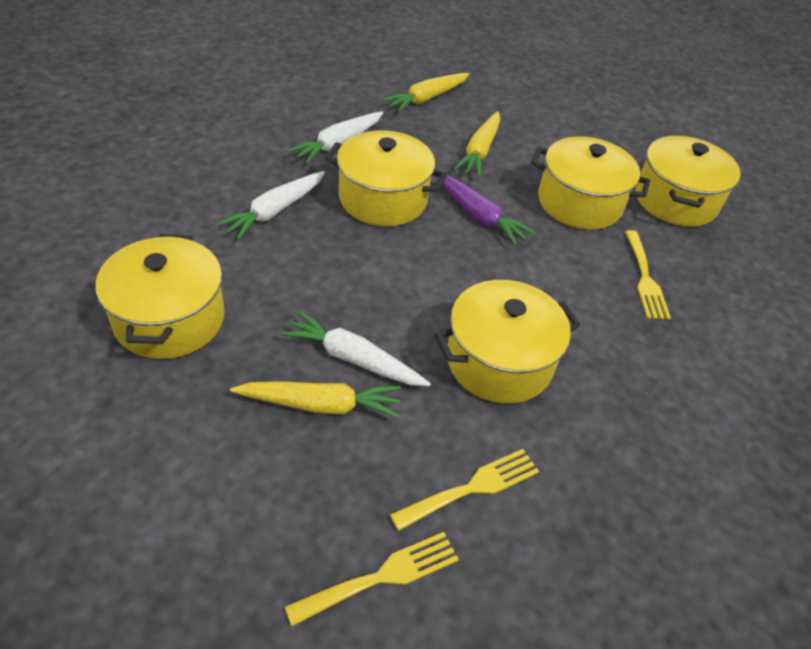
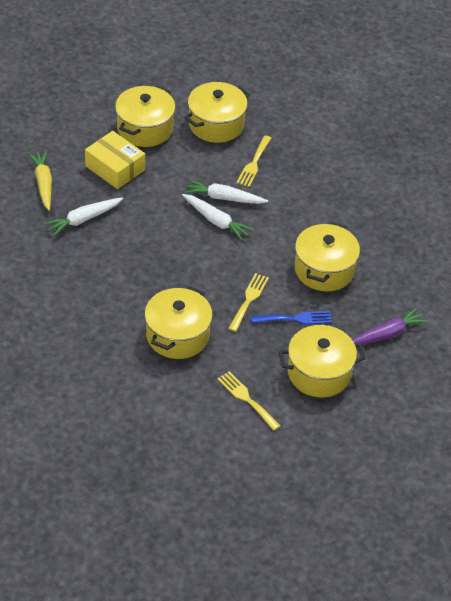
blue fork: 0 -> 1
yellow box: 0 -> 1
yellow carrot: 3 -> 1

